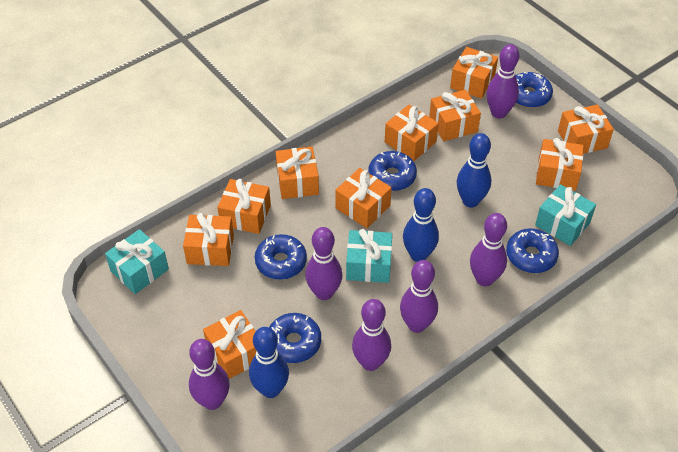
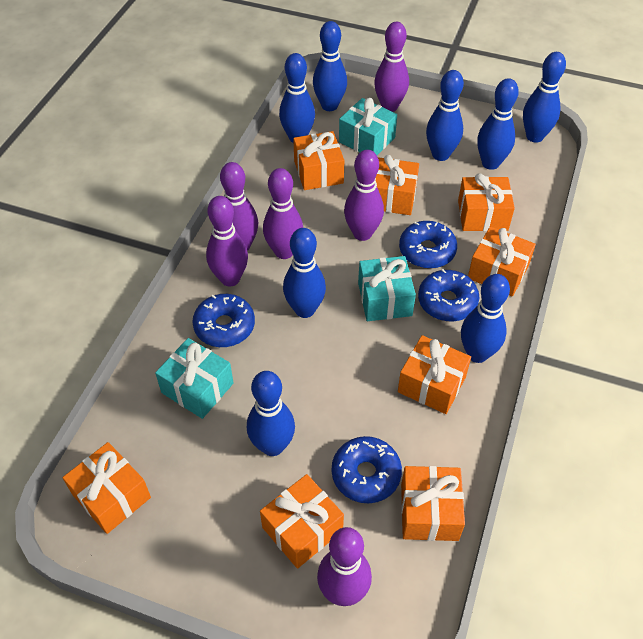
blue bowling pin: 3 -> 8
blue donut: 5 -> 4
orange gift: 10 -> 8

